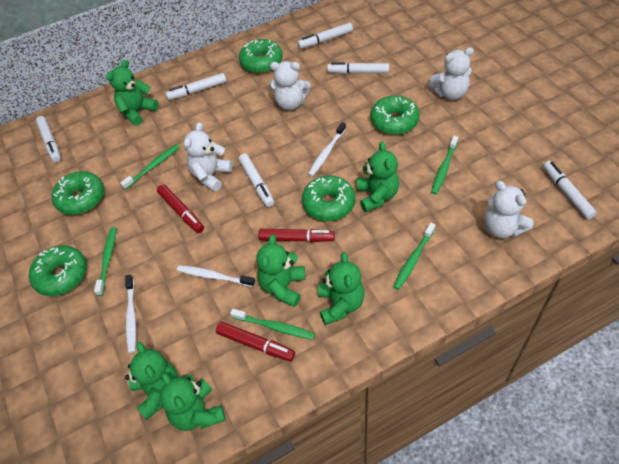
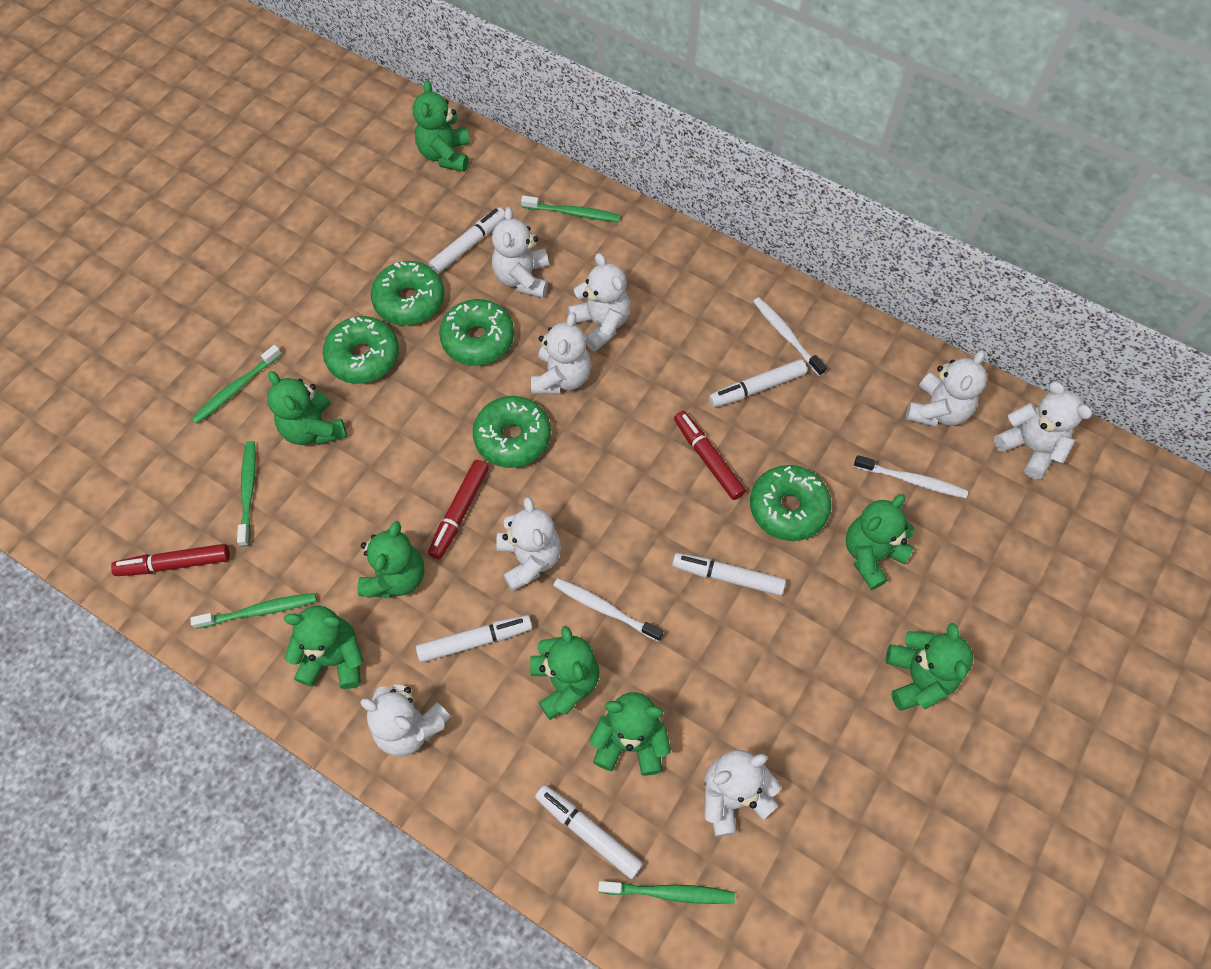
green teddy bear: 6 -> 8
white marker: 6 -> 5
white teddy bear: 4 -> 8

